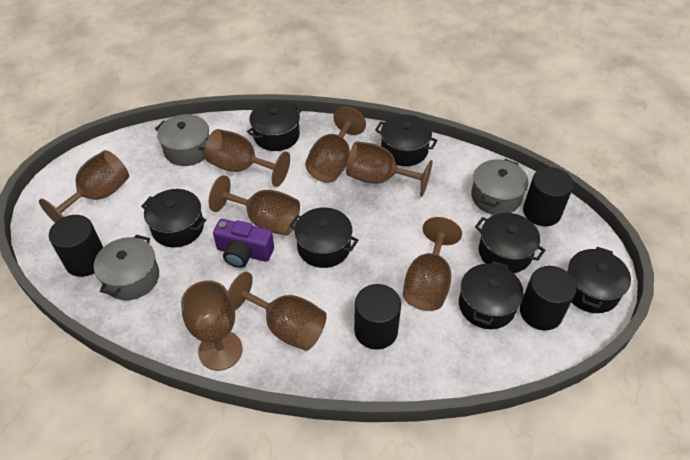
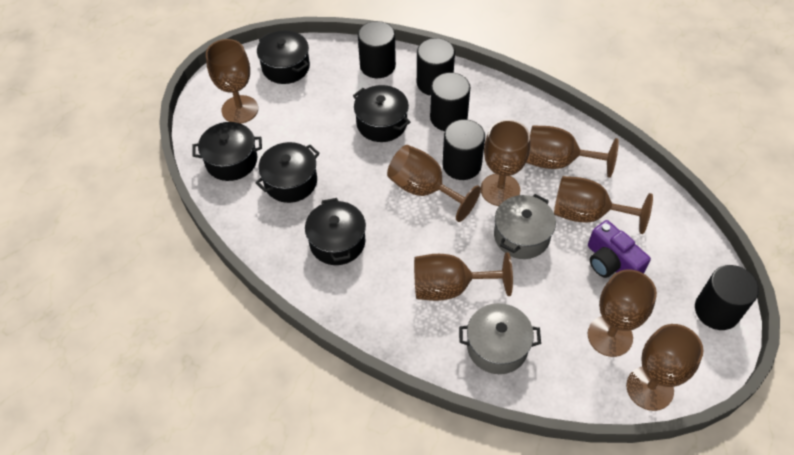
black cylinder: 4 -> 5
black pot: 7 -> 5
grey pot: 3 -> 2

